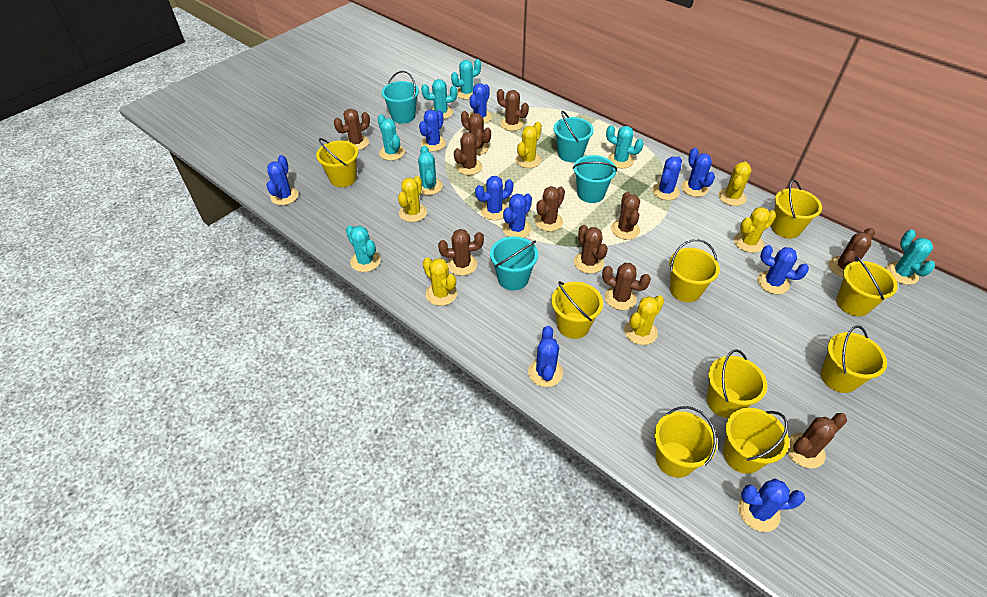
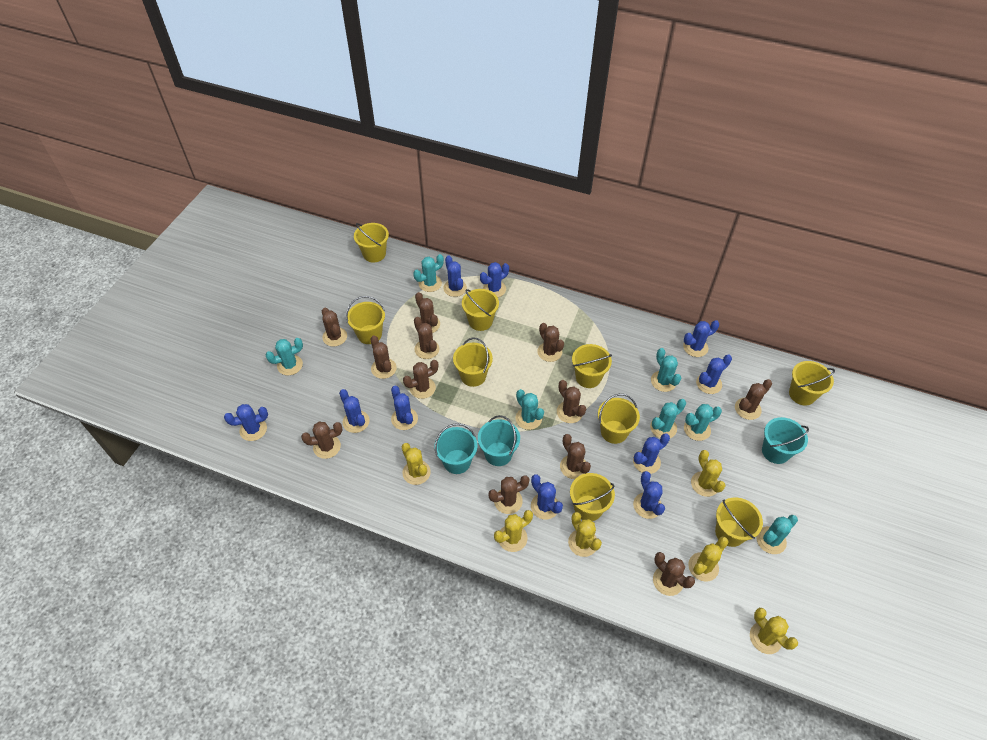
brown cactus: 11 -> 12
turquoise bucket: 4 -> 3

